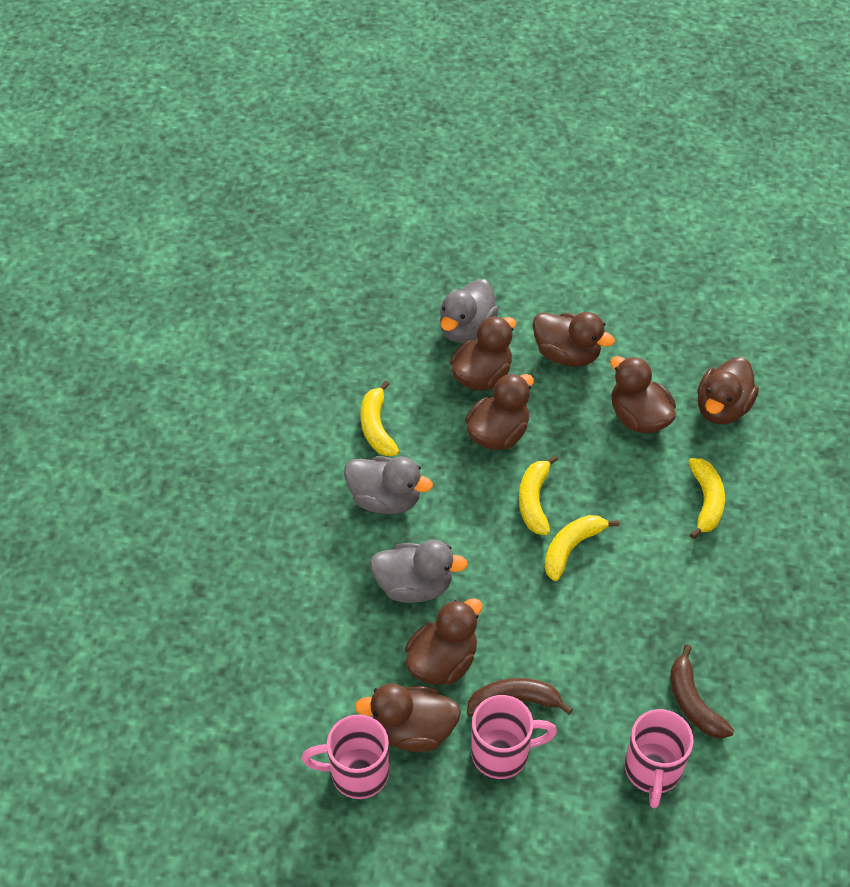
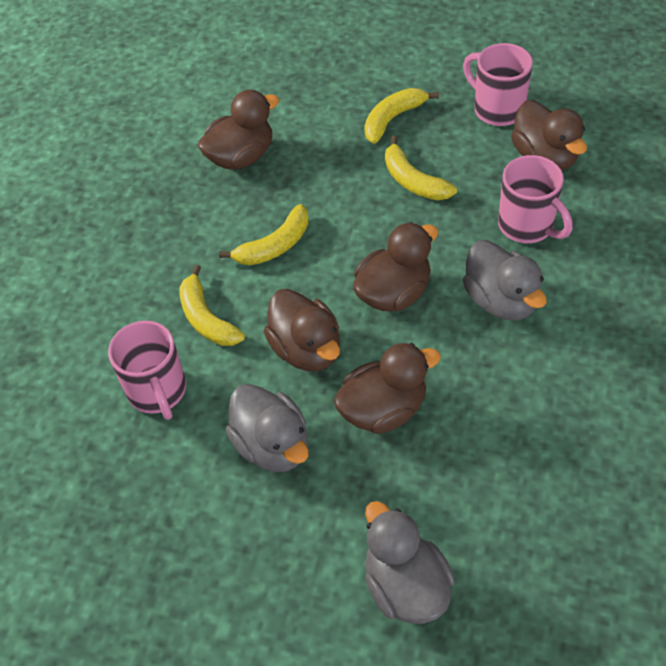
brown banana: 2 -> 0
brown duck: 7 -> 5

